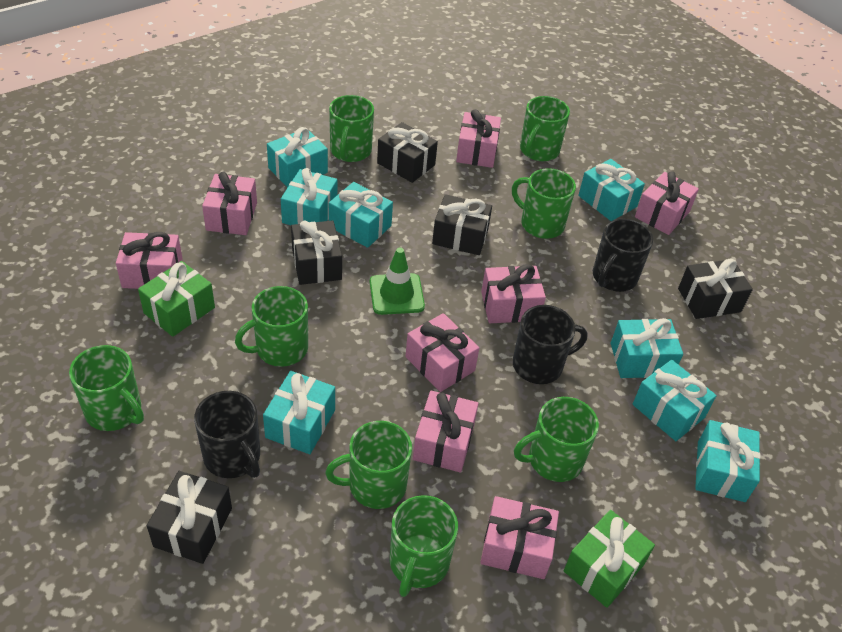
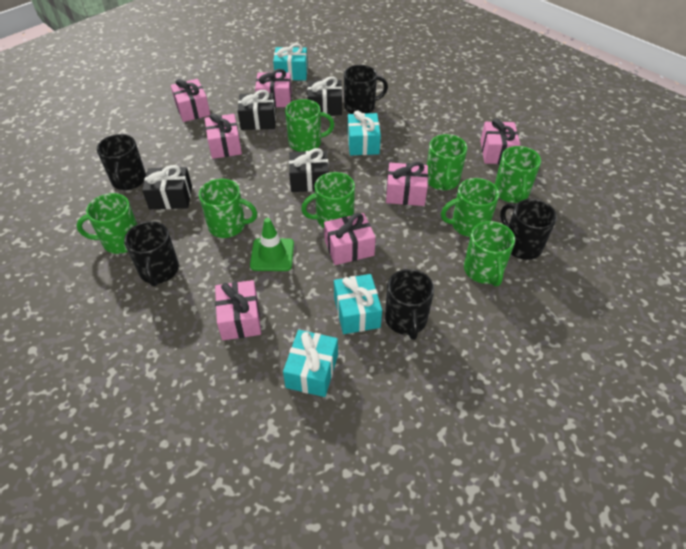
black gift: 5 -> 4
black mug: 3 -> 5
green gift: 2 -> 0
pink gift: 8 -> 7
turquoise gift: 8 -> 4

